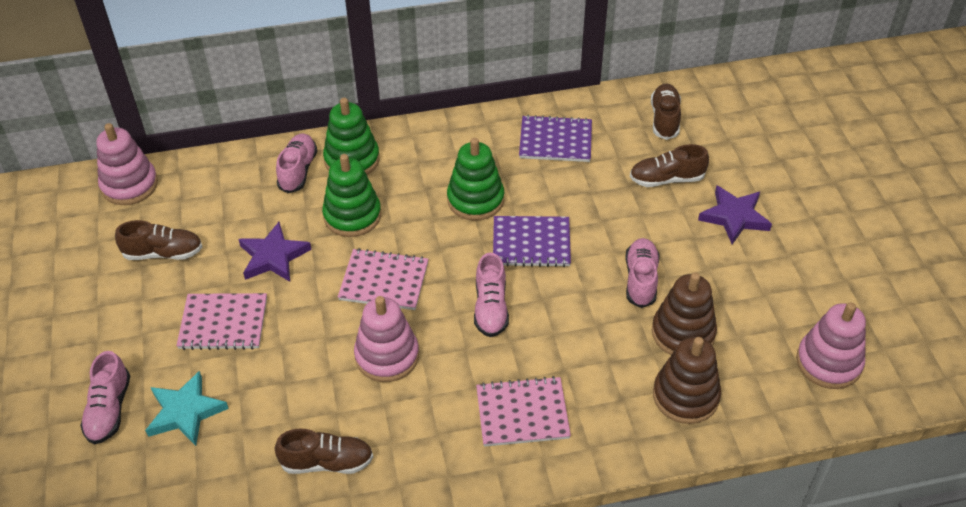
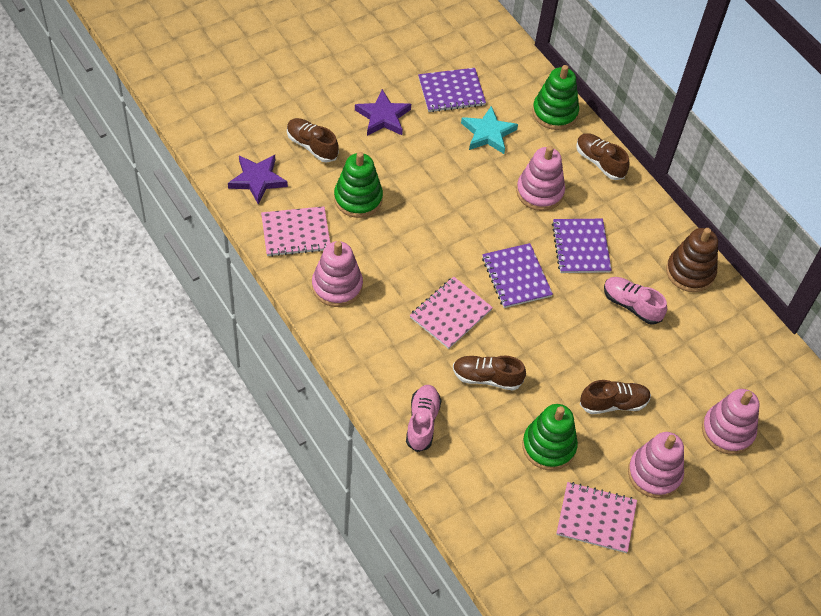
brown stacking toy: 2 -> 1
pink shoe: 4 -> 2
pink stacking toy: 3 -> 4
purple notebook: 2 -> 3

